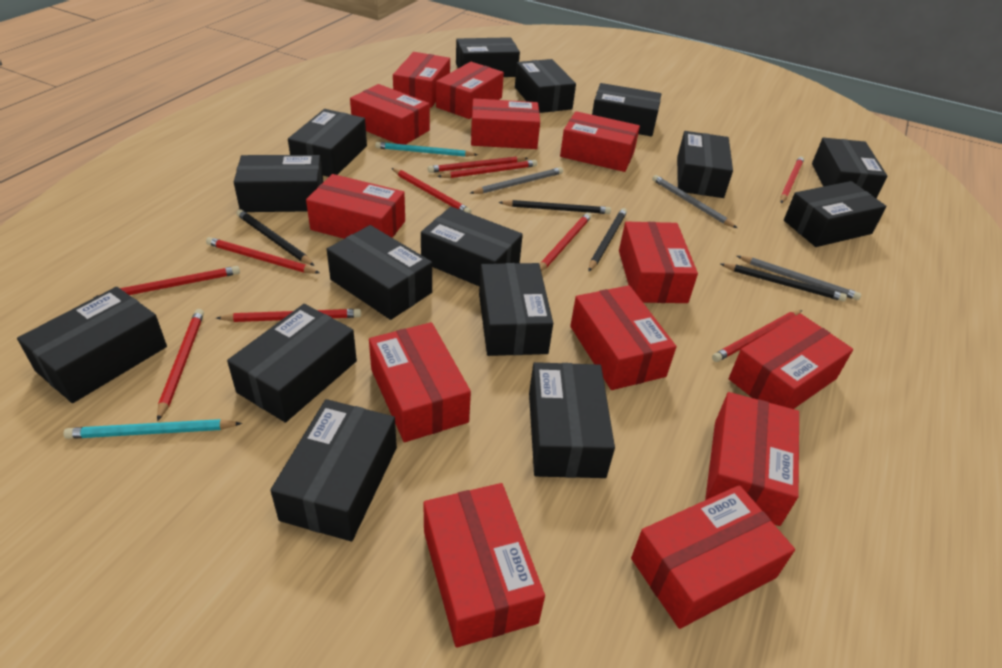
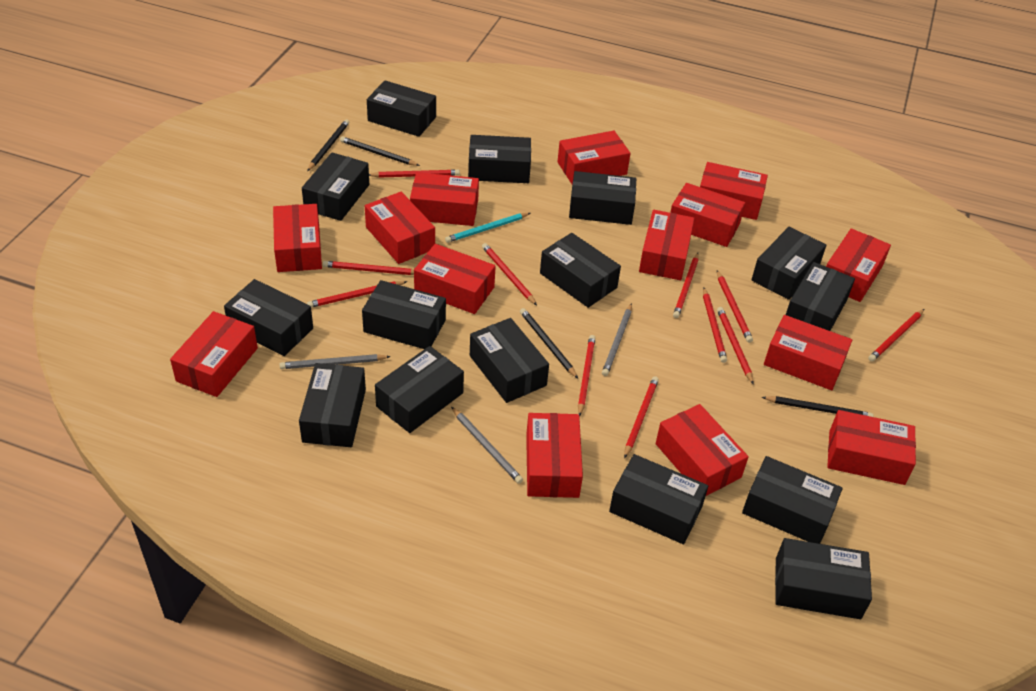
red box: 13 -> 14
red pencil: 10 -> 11
turquoise pencil: 2 -> 1

